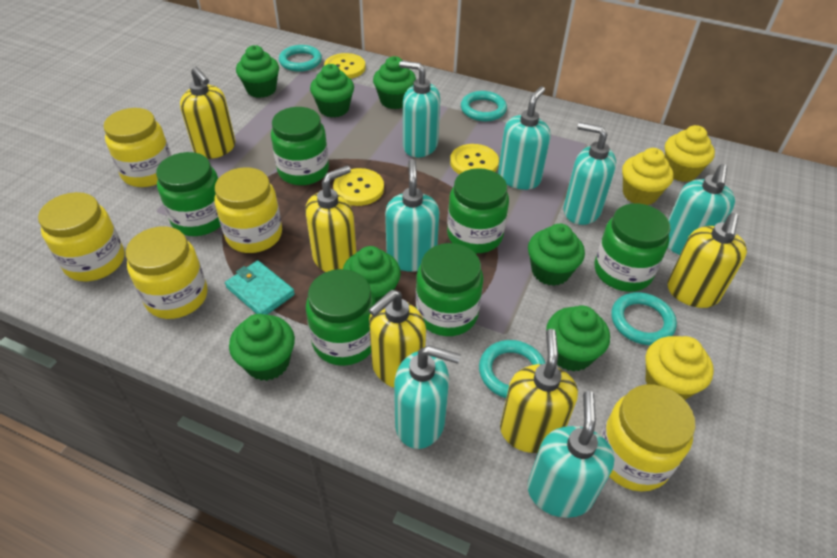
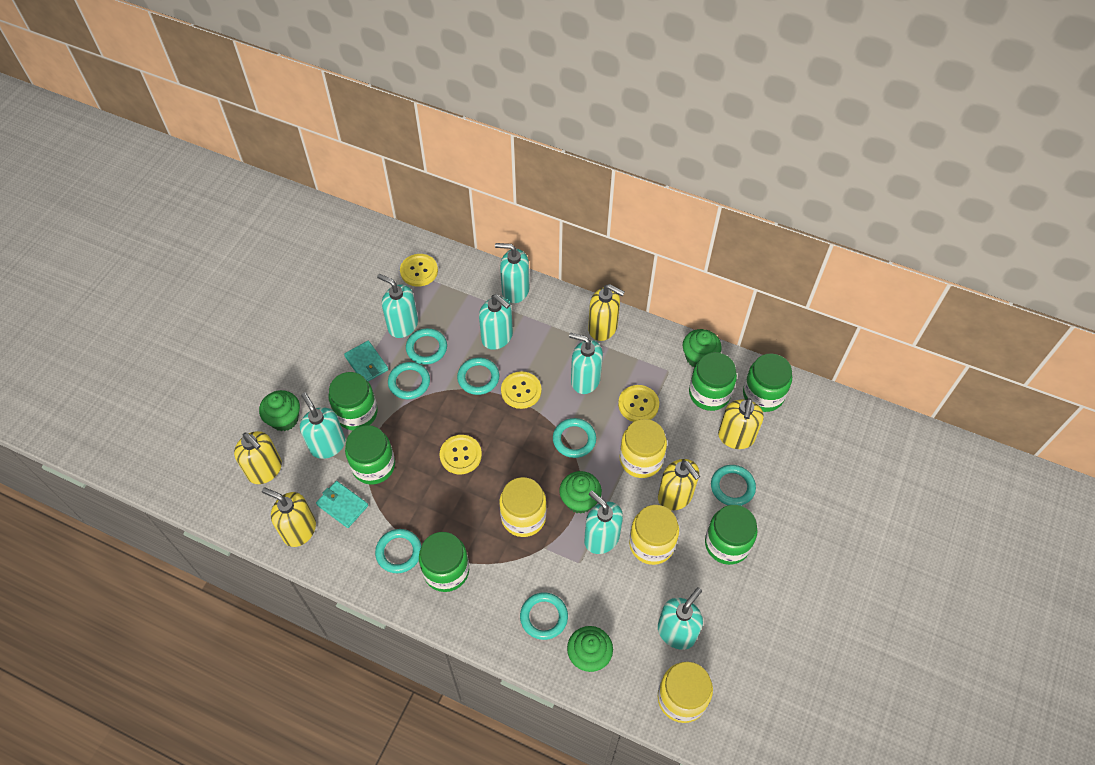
green cupcake: 7 -> 4
turquoise ring: 4 -> 7
turquoise wallet: 1 -> 2
yellow button: 3 -> 4
yellow cupcake: 3 -> 0
yellow jar: 5 -> 4

